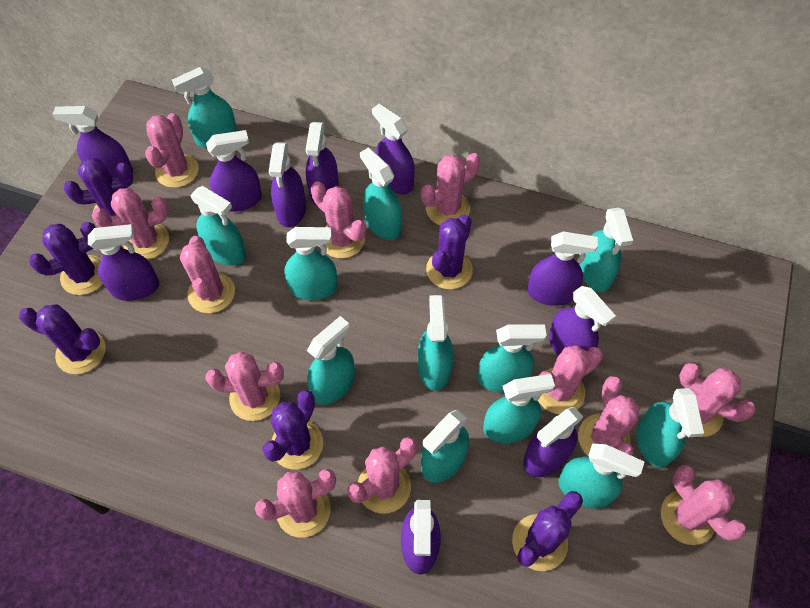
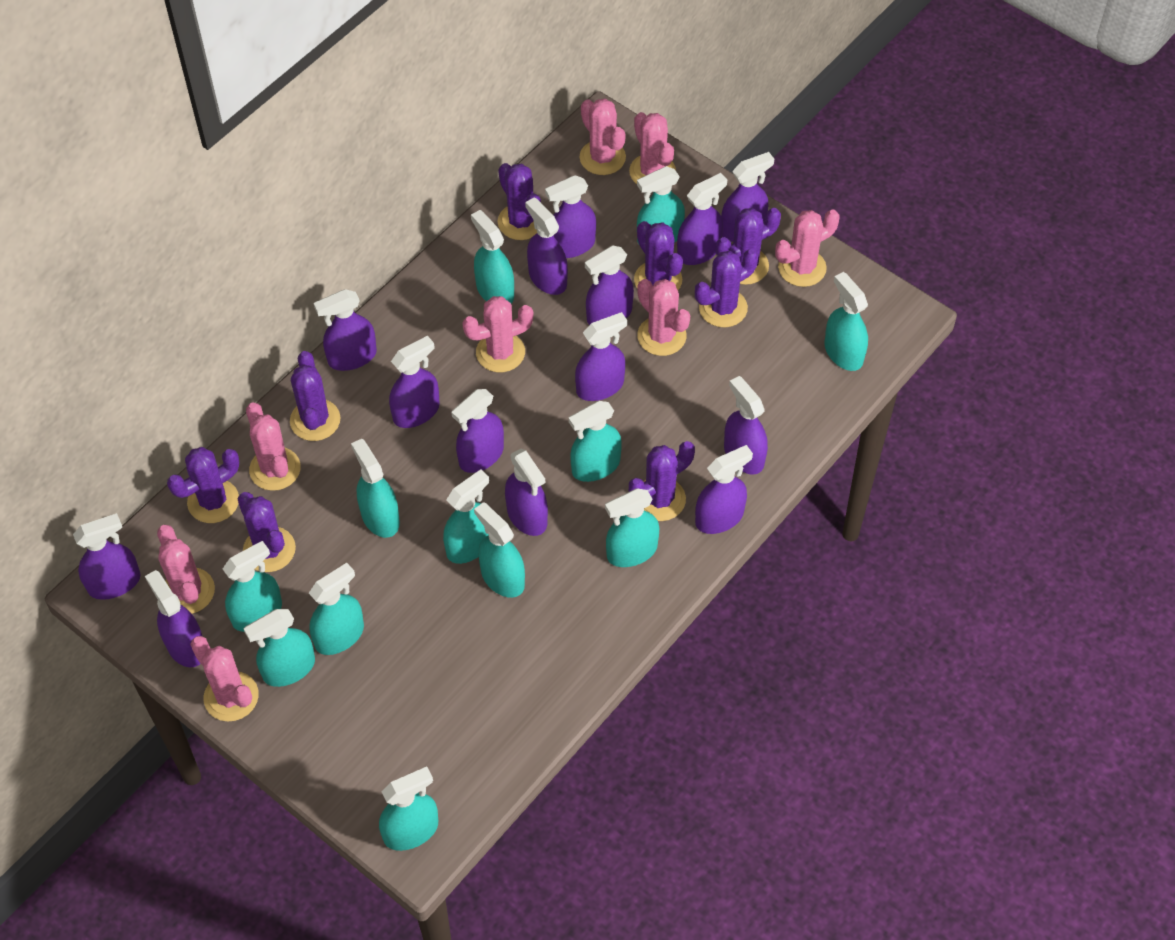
pink cactus: 12 -> 8
purple cactus: 6 -> 8
purple spray bottle: 10 -> 14

